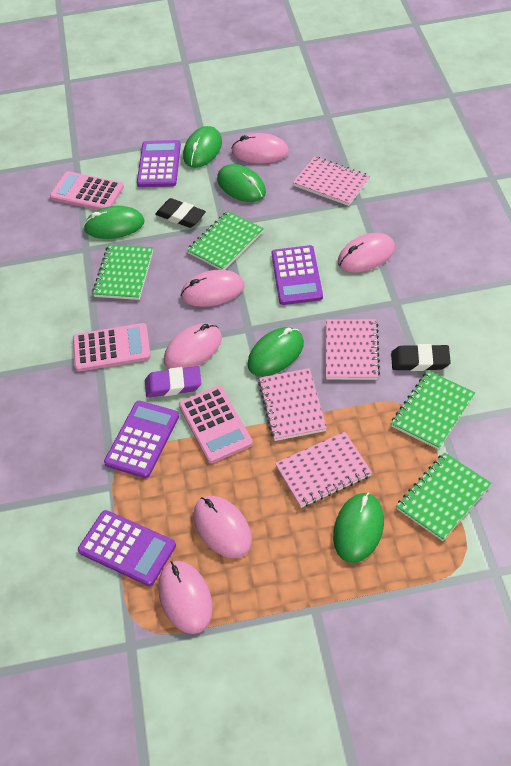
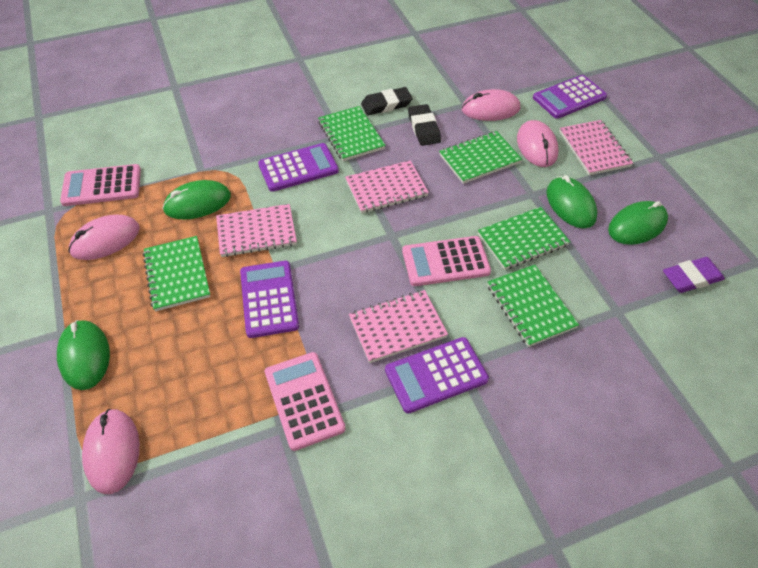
green mouse: 5 -> 4
green notebook: 4 -> 5
pink mouse: 6 -> 4

